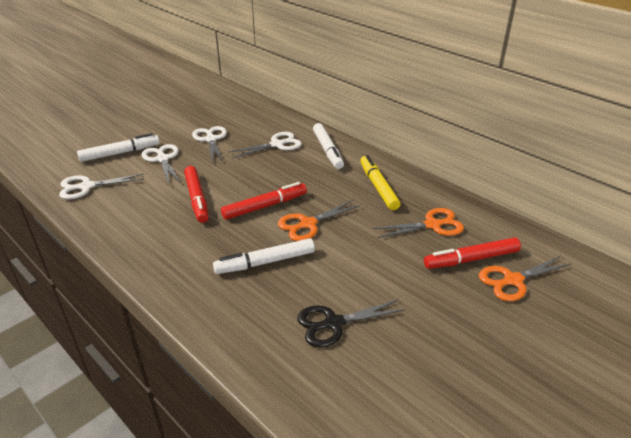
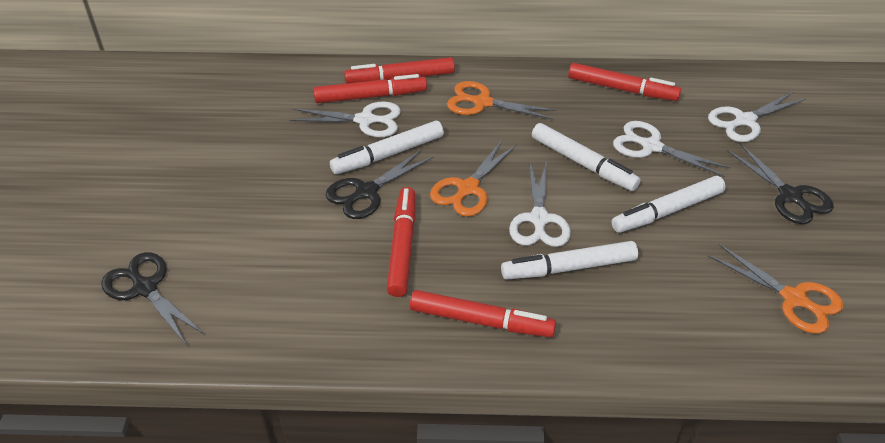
black scissors: 1 -> 3
red marker: 3 -> 5
white marker: 3 -> 4
yellow marker: 1 -> 0

